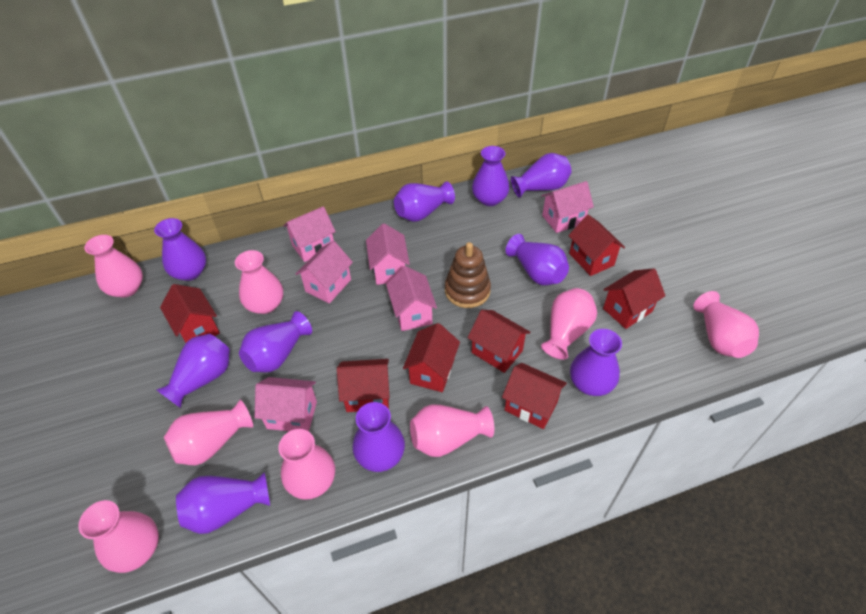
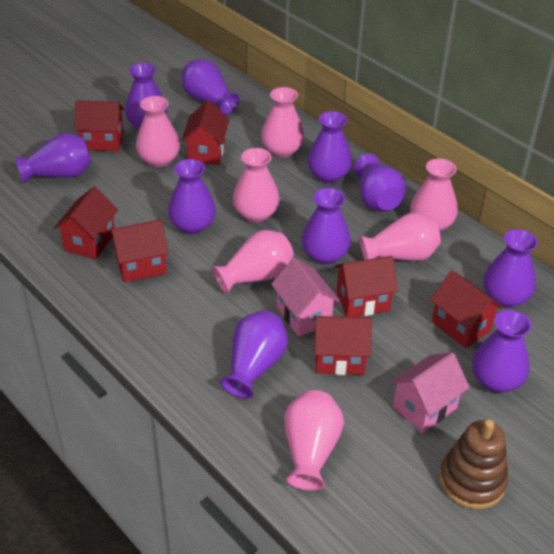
pink house: 6 -> 2
pink vase: 8 -> 7

